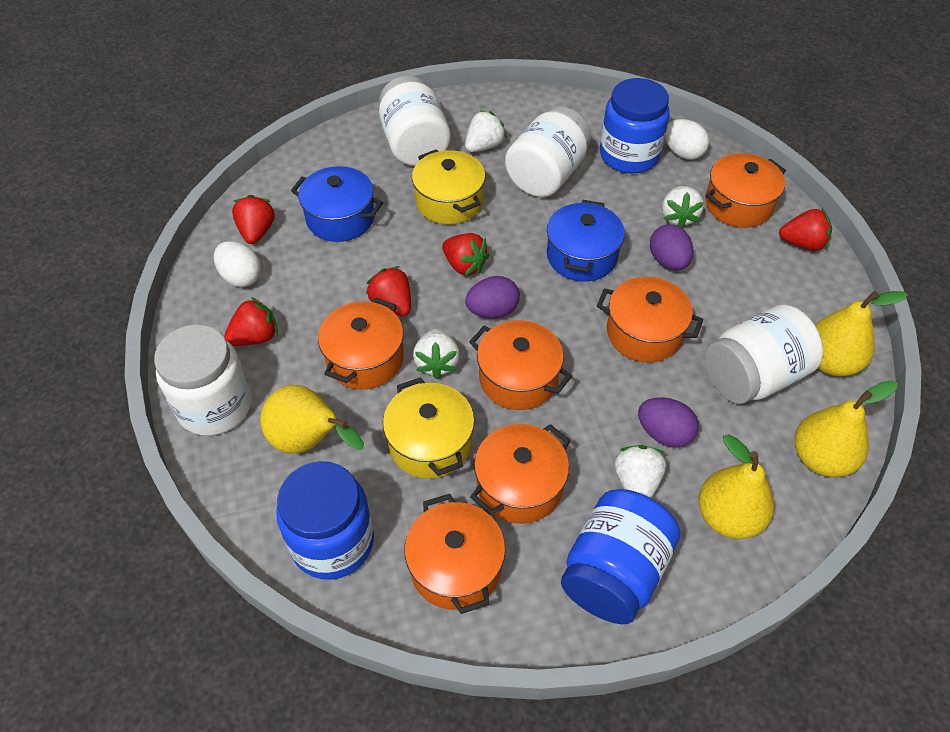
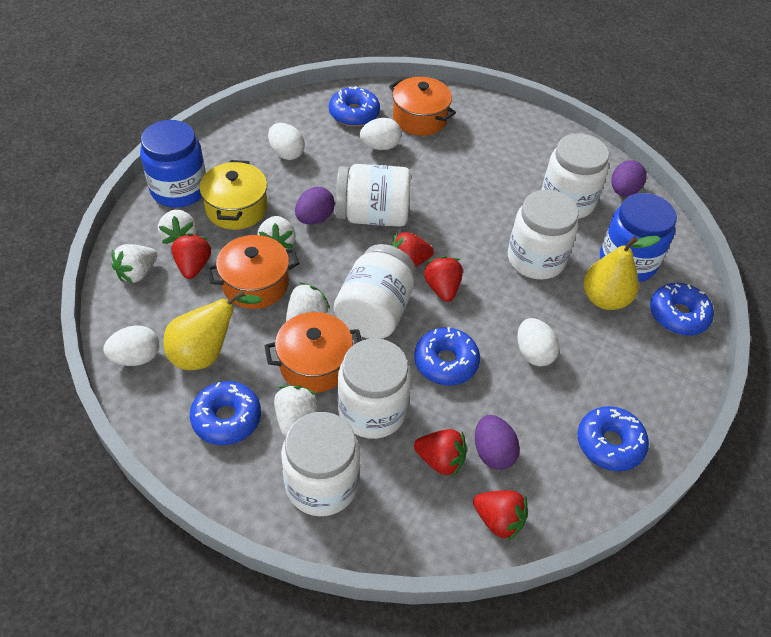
blue donut: 0 -> 5
blue jar: 3 -> 2
blue pot: 2 -> 0
orange pot: 6 -> 3
white egg: 2 -> 4
white jar: 4 -> 6
white strawberry: 4 -> 5
yellow pear: 4 -> 2
yellow pot: 2 -> 1

